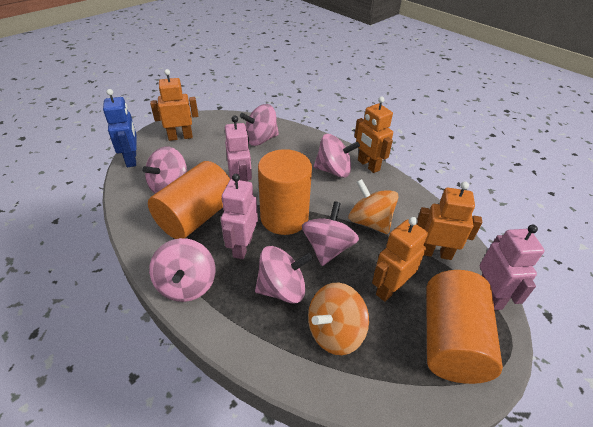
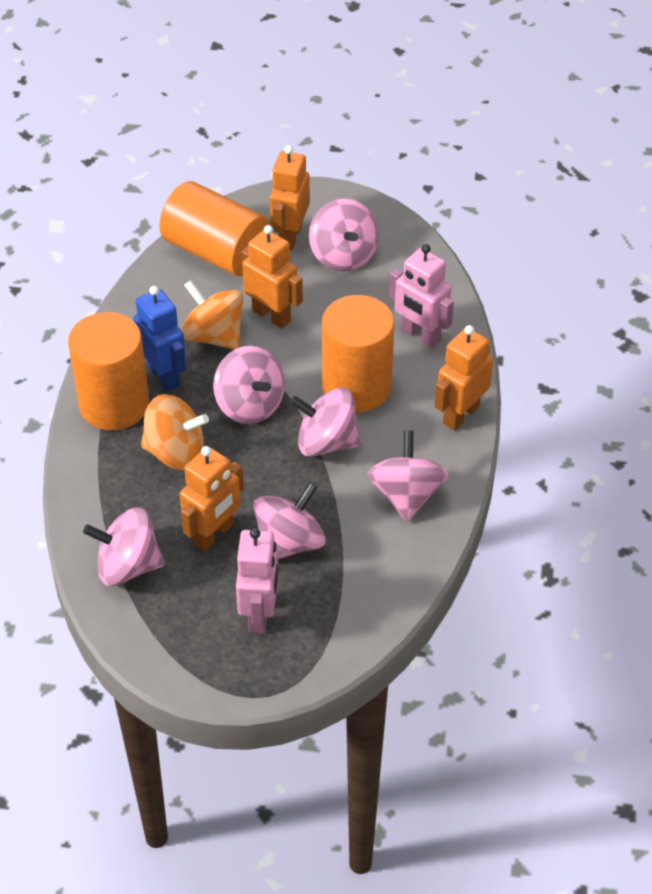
pink robot: 3 -> 2

